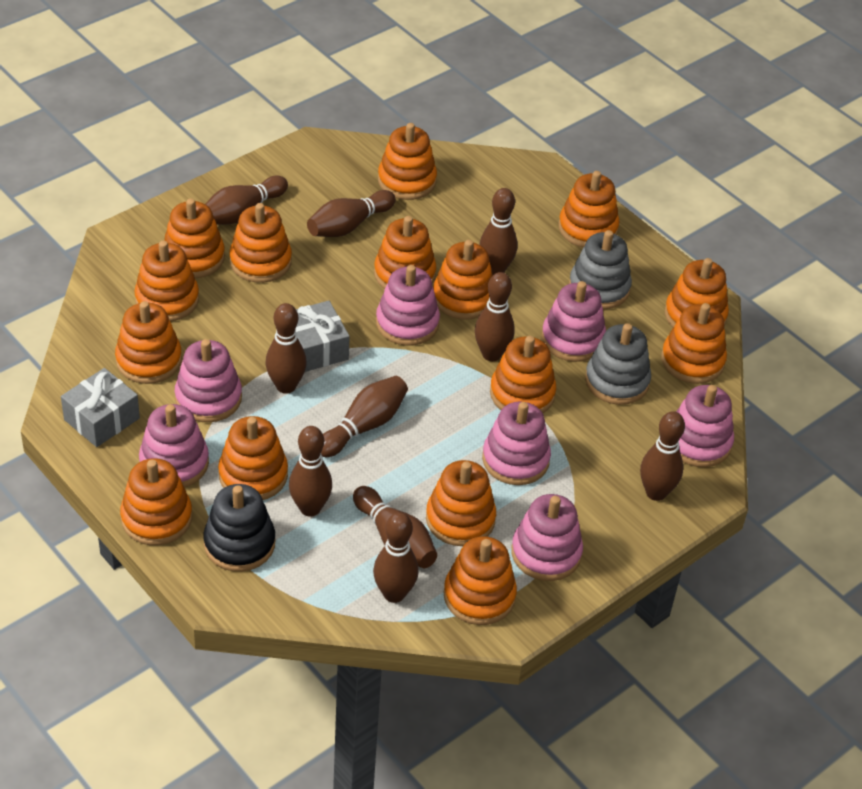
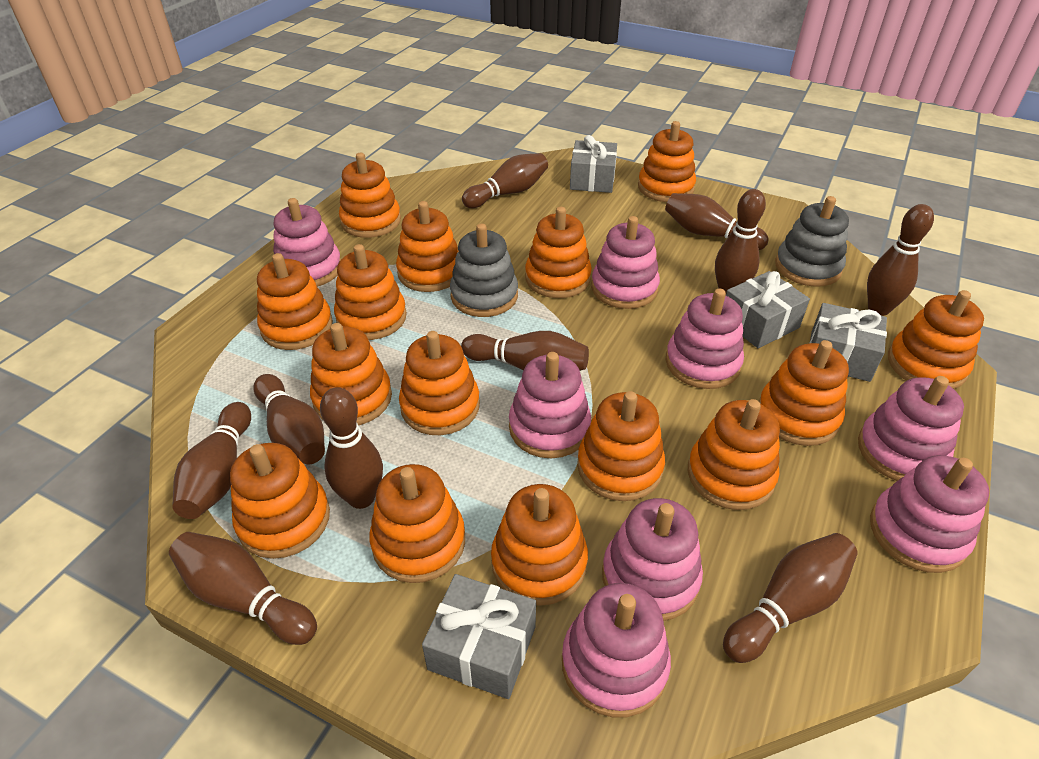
black stacking toy: 1 -> 0
grey gift: 2 -> 4
pink stacking toy: 7 -> 8

